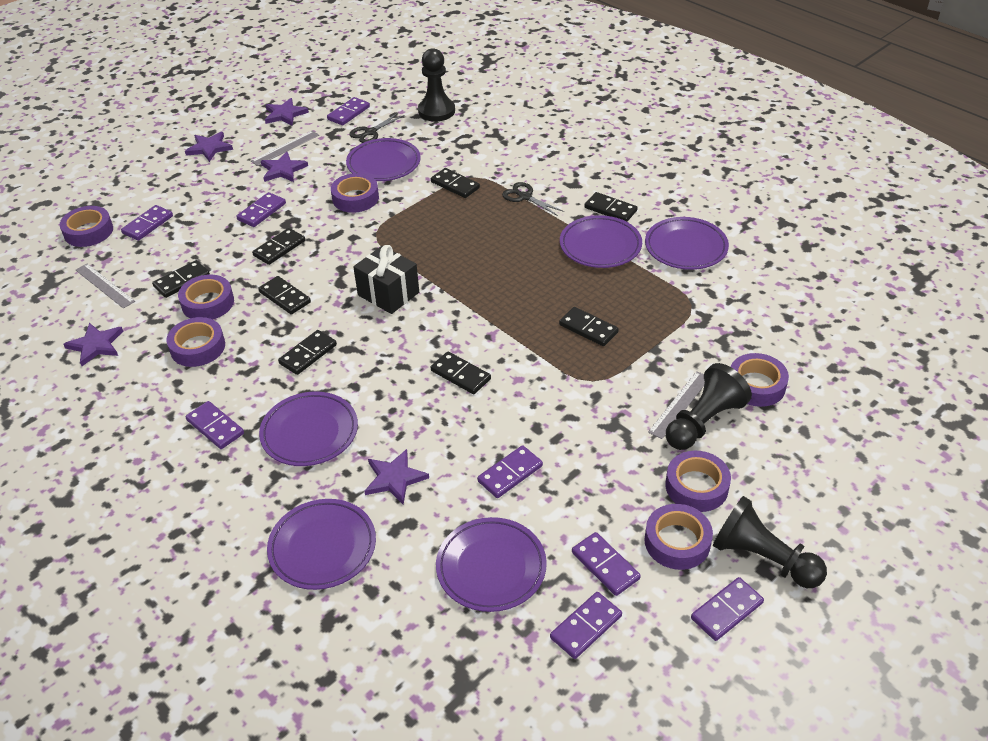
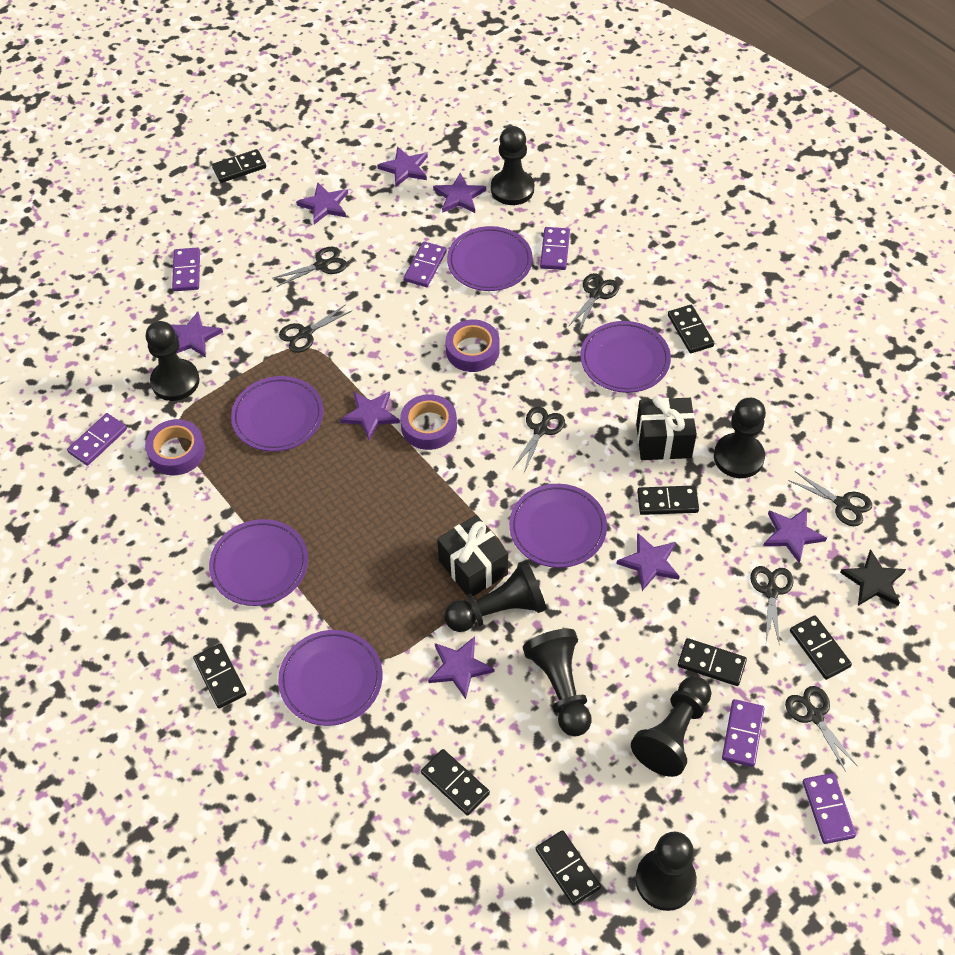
black gift: 1 -> 2
black pawn: 3 -> 7
black scissors: 2 -> 7
black star: 0 -> 1
grey ruler: 3 -> 0
purple domino: 8 -> 6
purple star: 5 -> 8
purple tape: 7 -> 3

